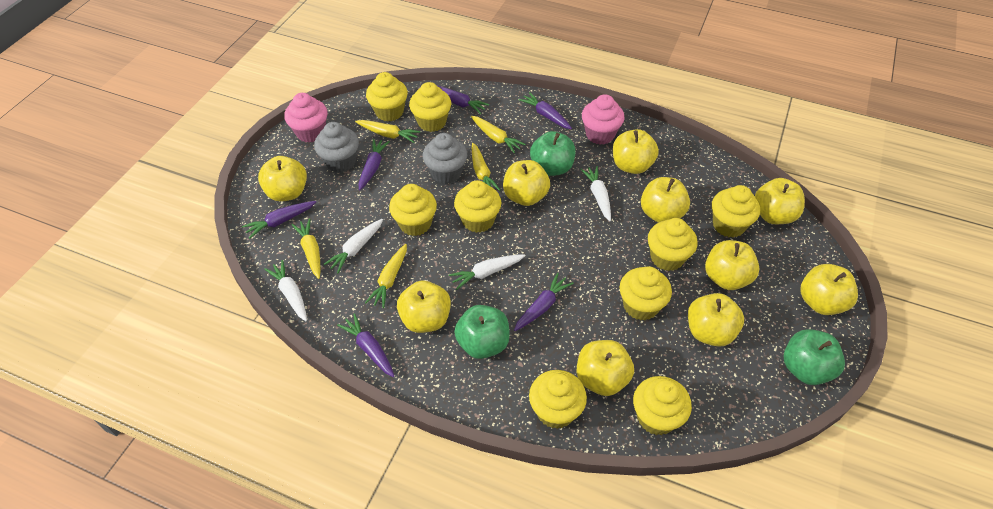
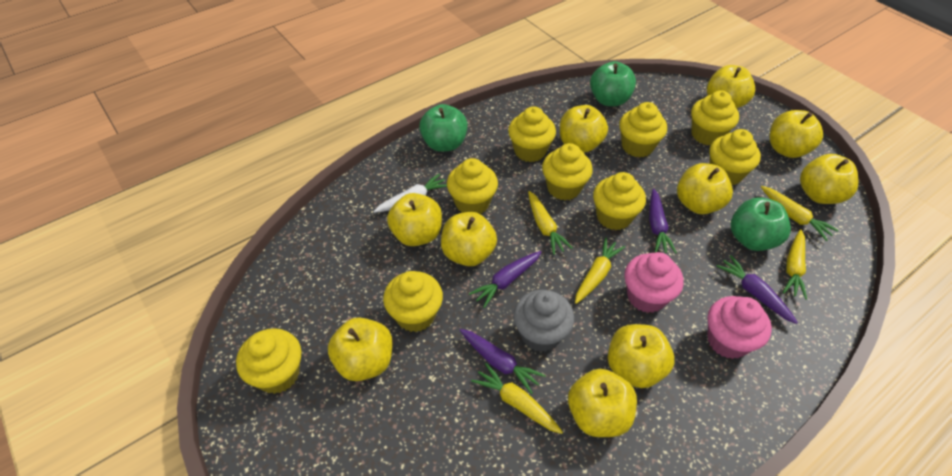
grey cupcake: 2 -> 1
purple carrot: 6 -> 4
white carrot: 4 -> 1

